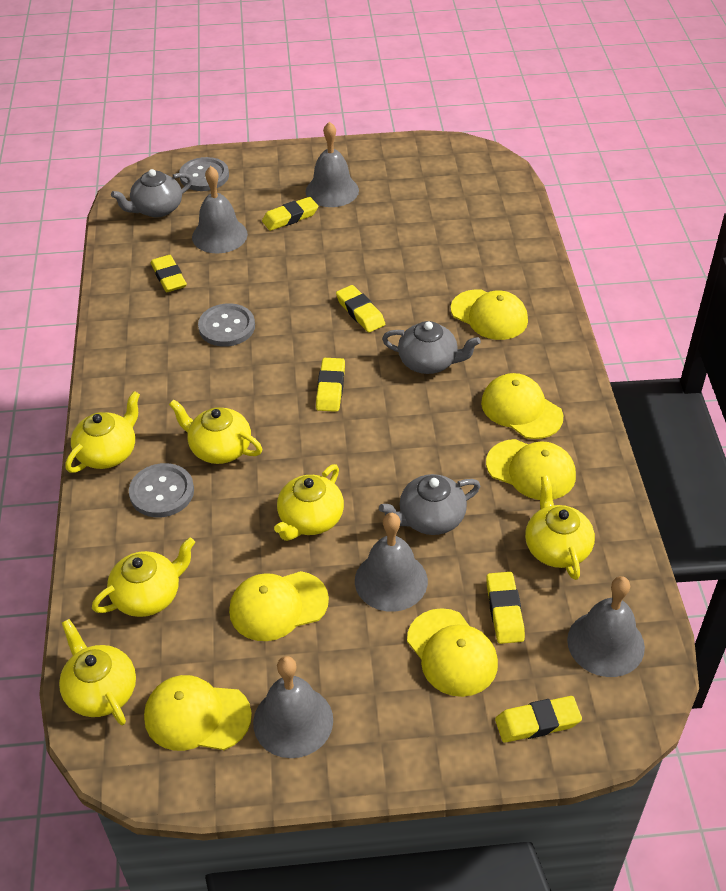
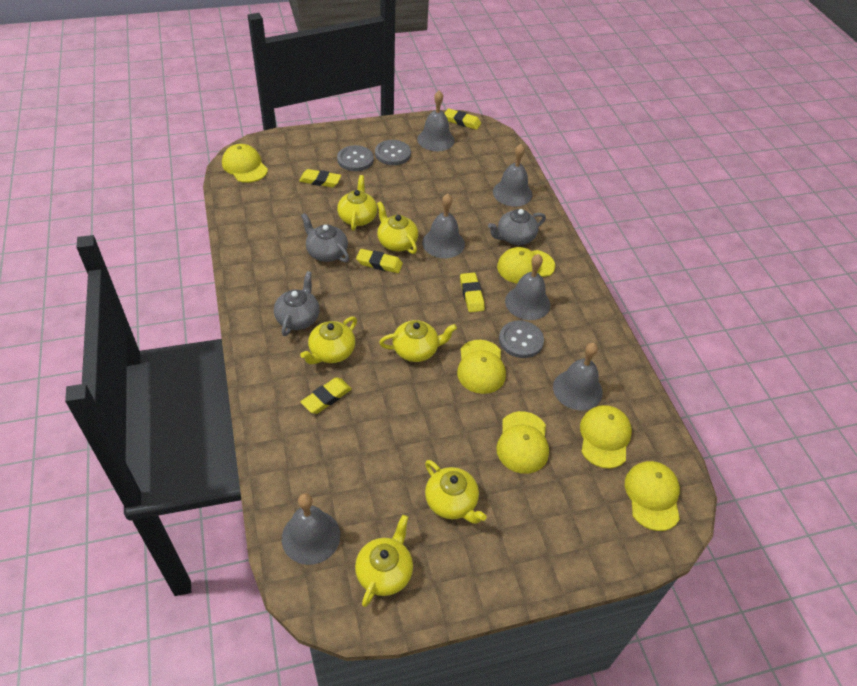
grey bell: 5 -> 6
yellow eraser: 6 -> 5

